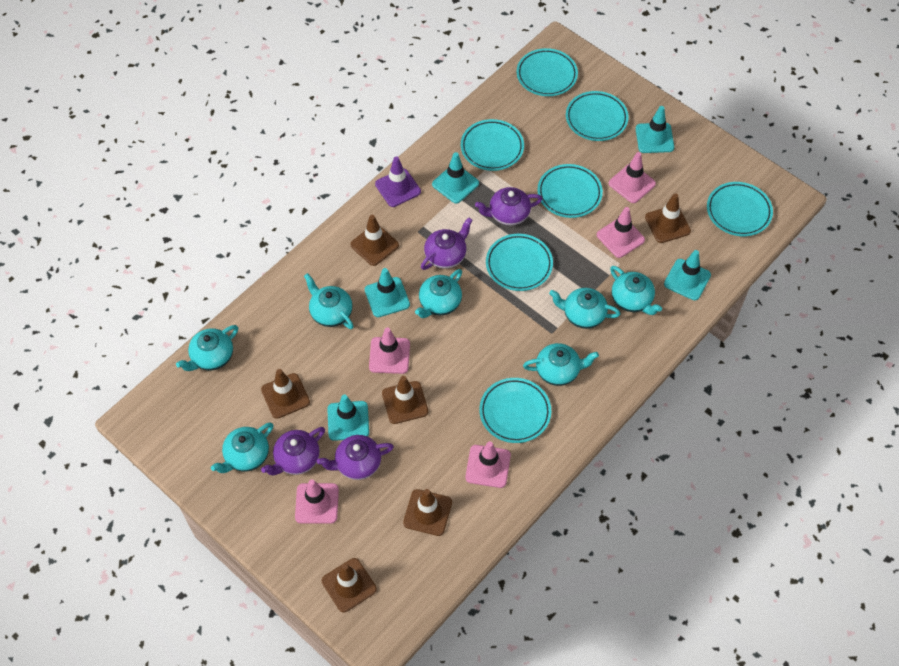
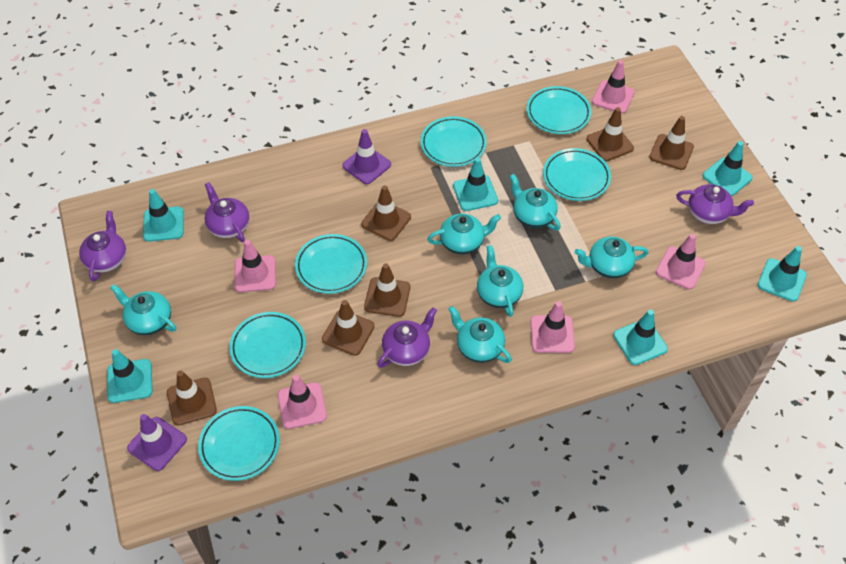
purple traffic cone: 1 -> 2
turquoise plate: 7 -> 6
turquoise teapot: 7 -> 6
turquoise traffic cone: 5 -> 6

